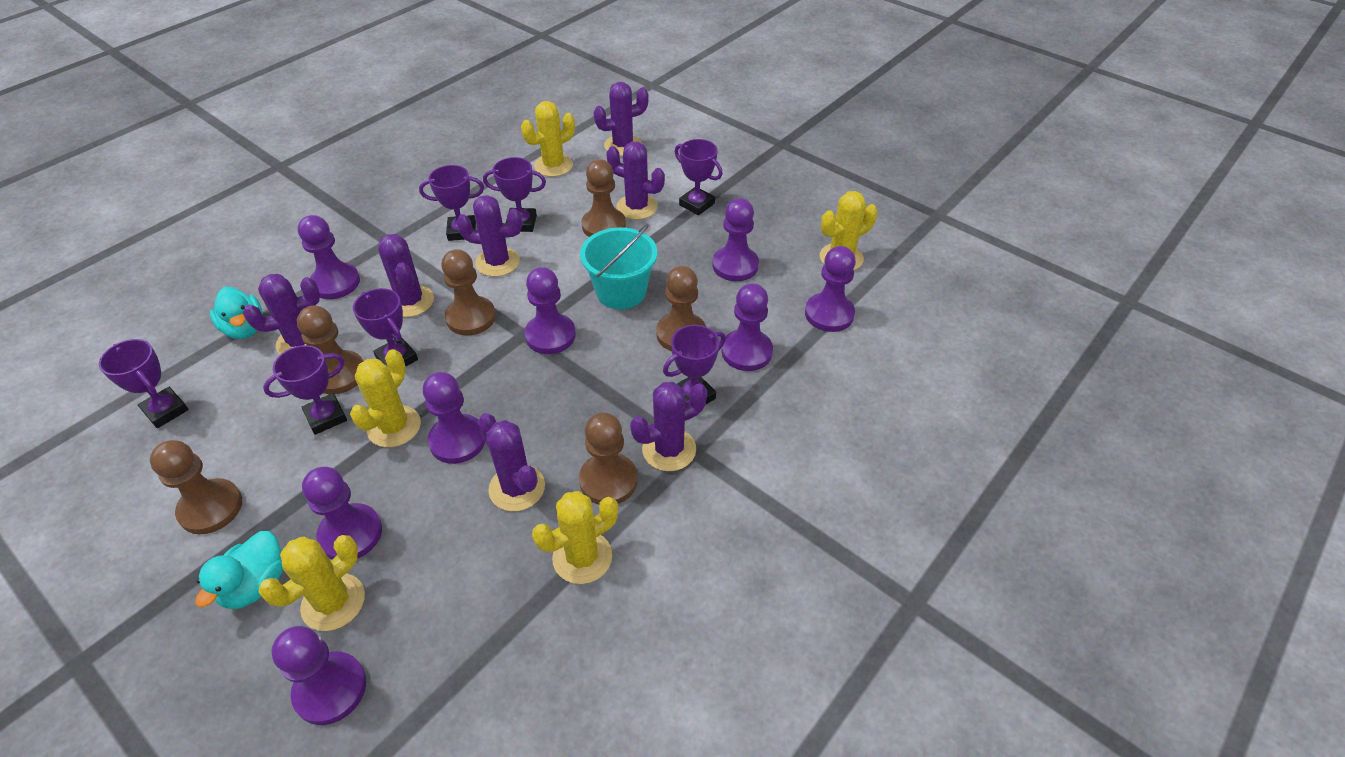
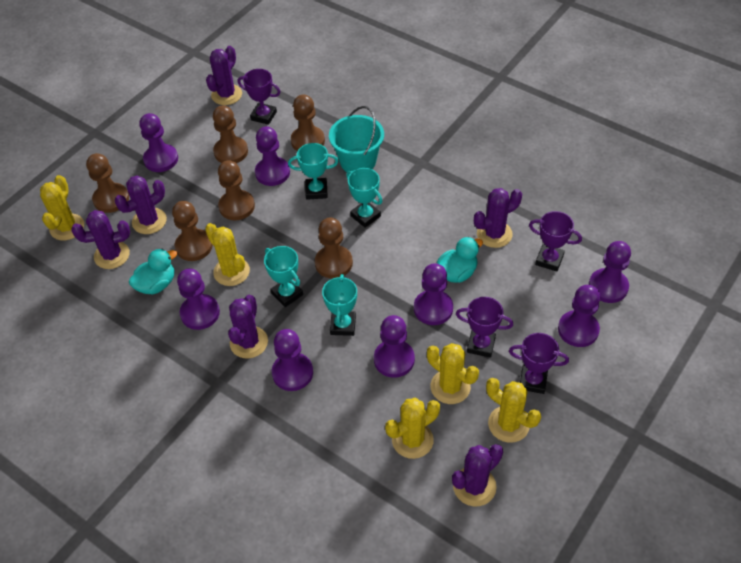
purple cactus: 7 -> 6
purple trophy: 7 -> 4
turquoise trophy: 0 -> 4

